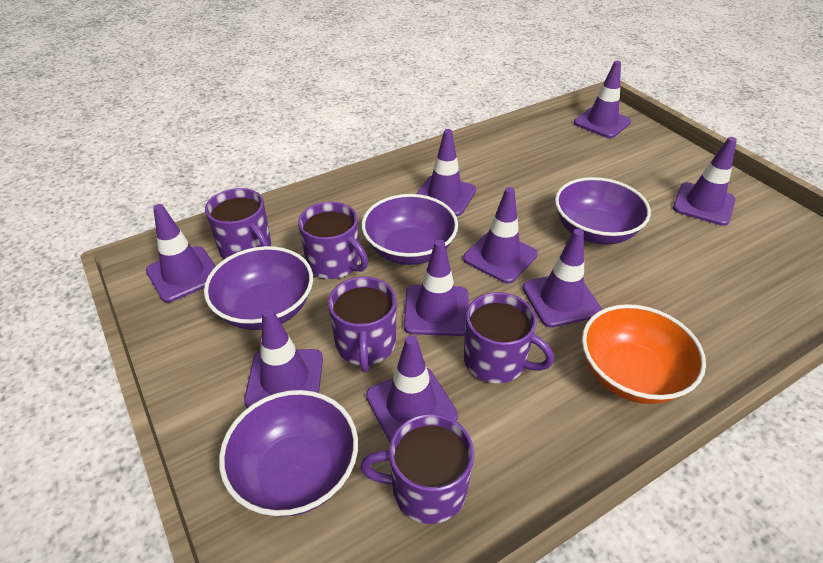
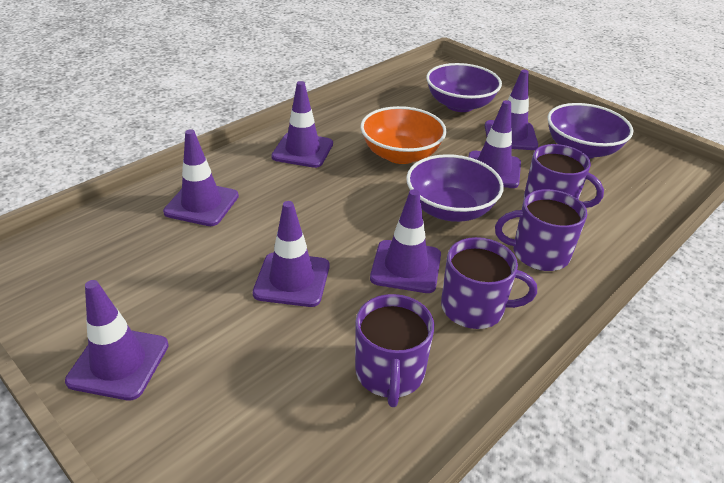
purple bowl: 4 -> 3
purple mug: 5 -> 4
purple traffic cone: 9 -> 7

